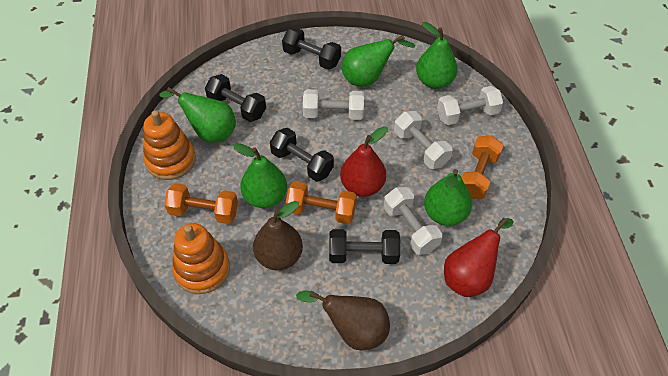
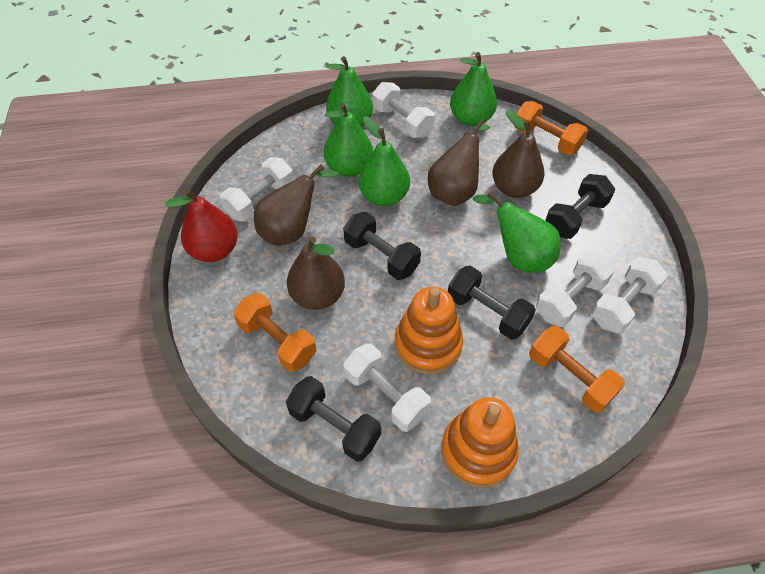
brown pear: 2 -> 4
red pear: 2 -> 1
white dumbbell: 4 -> 5

